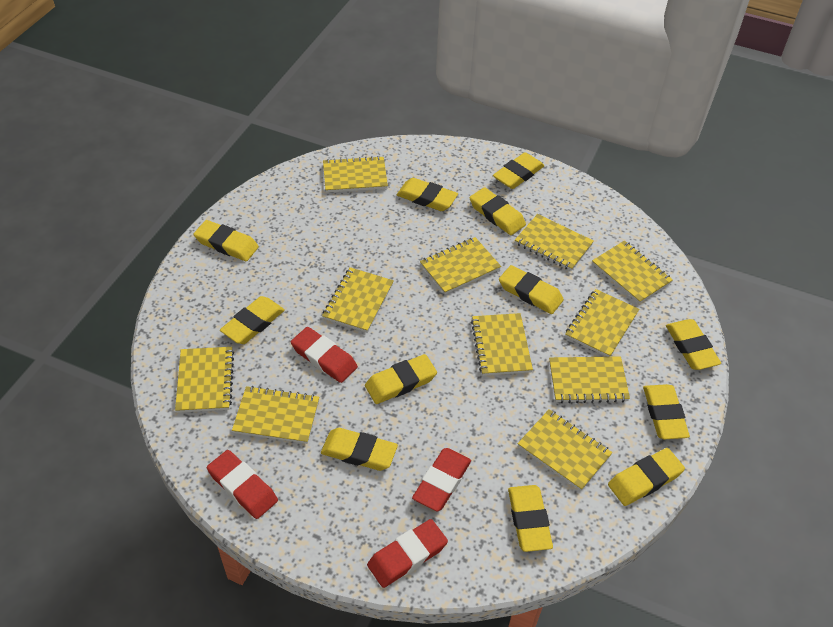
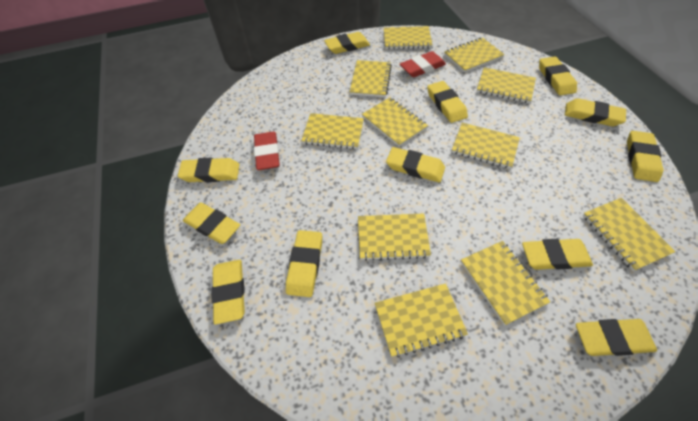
red eraser: 4 -> 2

